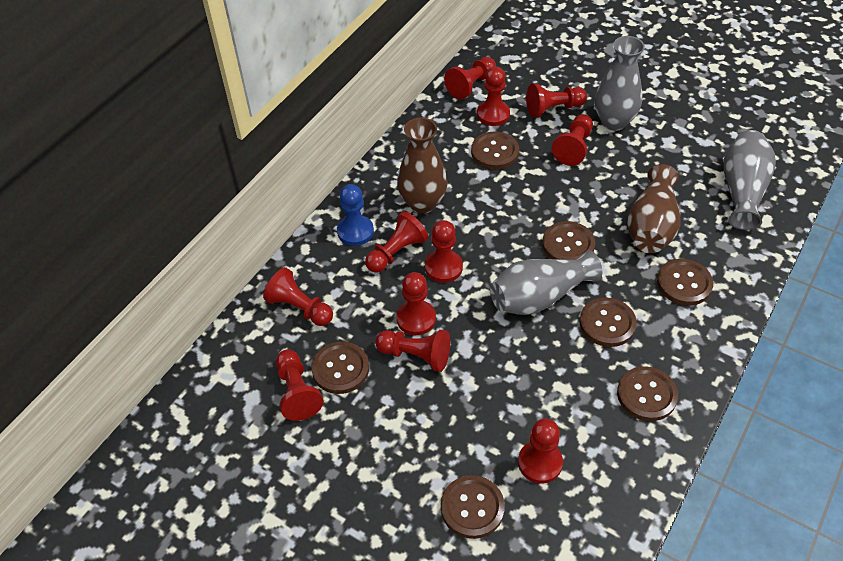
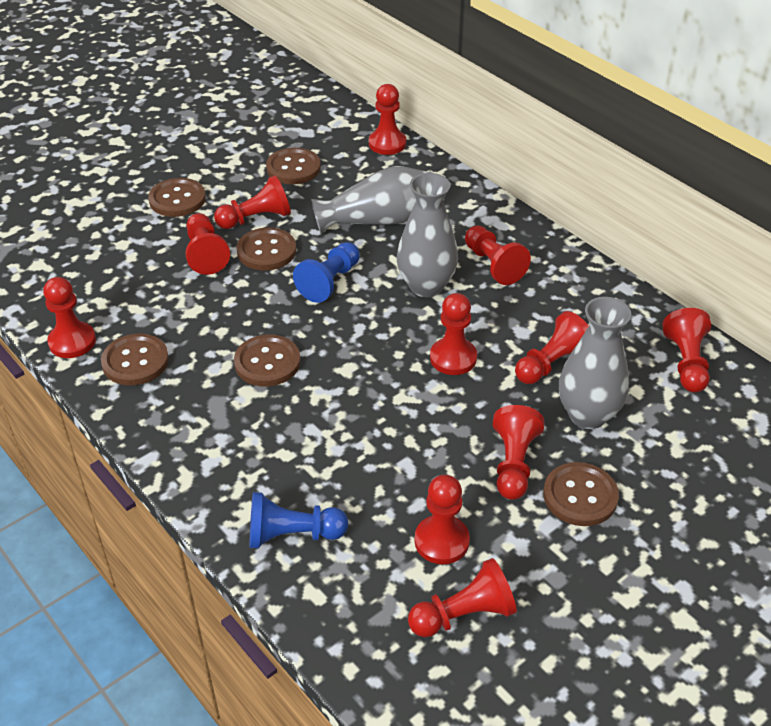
blue pawn: 1 -> 2
brown button: 7 -> 6
brown vase: 2 -> 0

